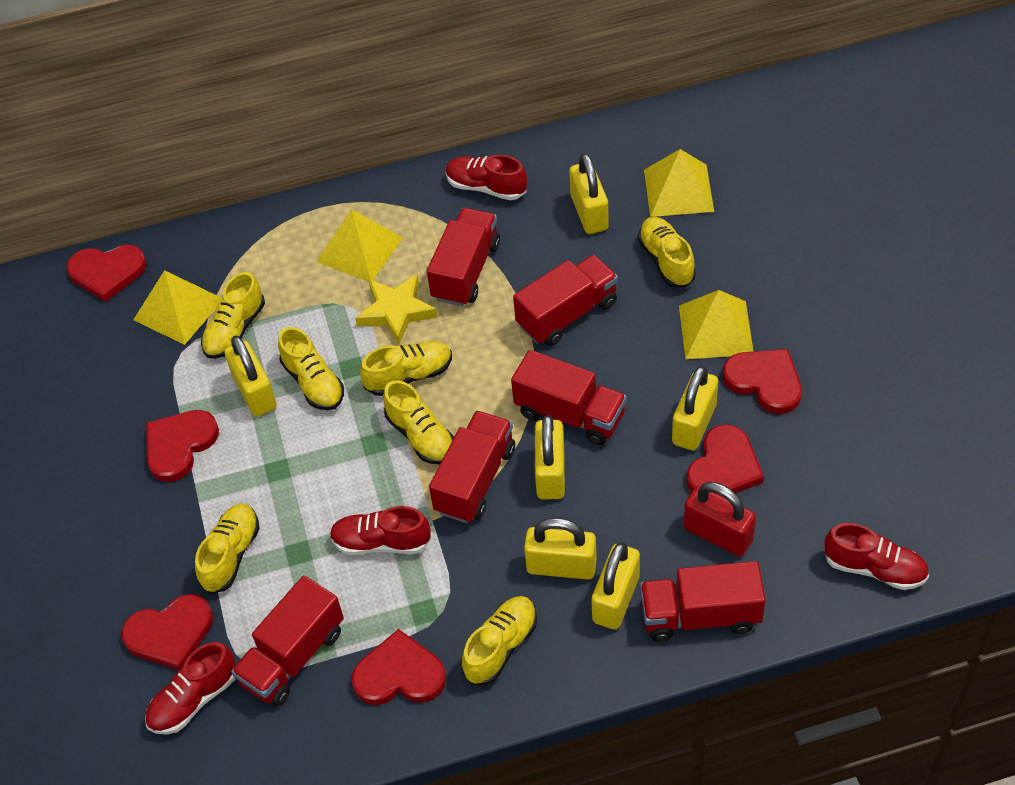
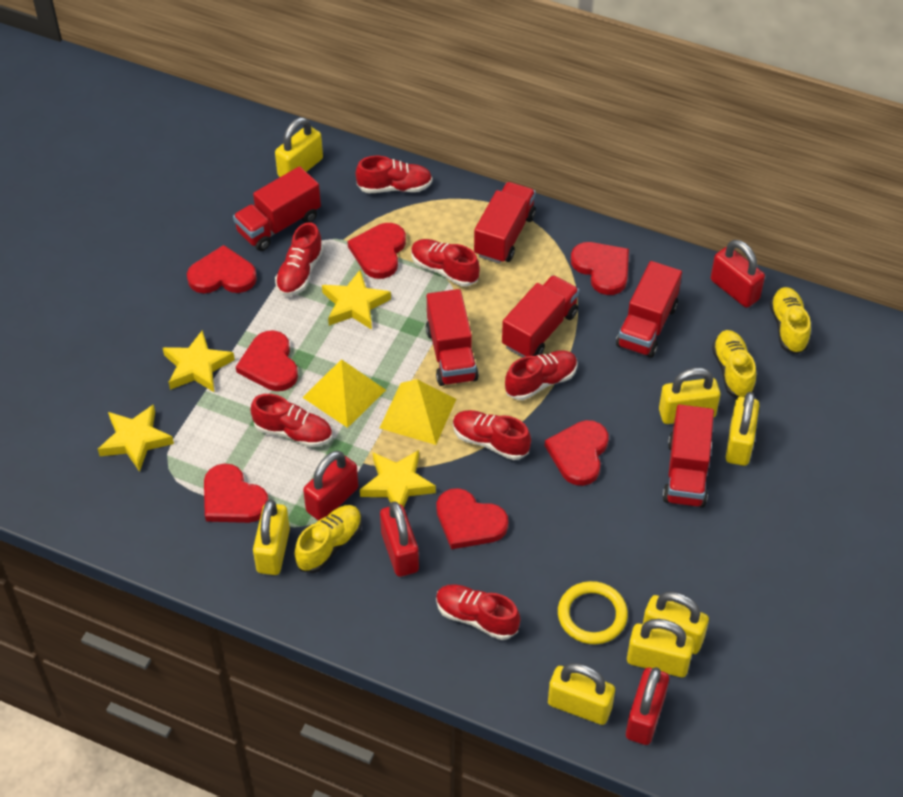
red heart: 6 -> 7
red padlock: 1 -> 4
red shoe: 4 -> 7
yellow padlock: 6 -> 7
yellow pyramid: 4 -> 2
yellow ring: 0 -> 1
yellow shoe: 7 -> 3
yellow star: 1 -> 4

